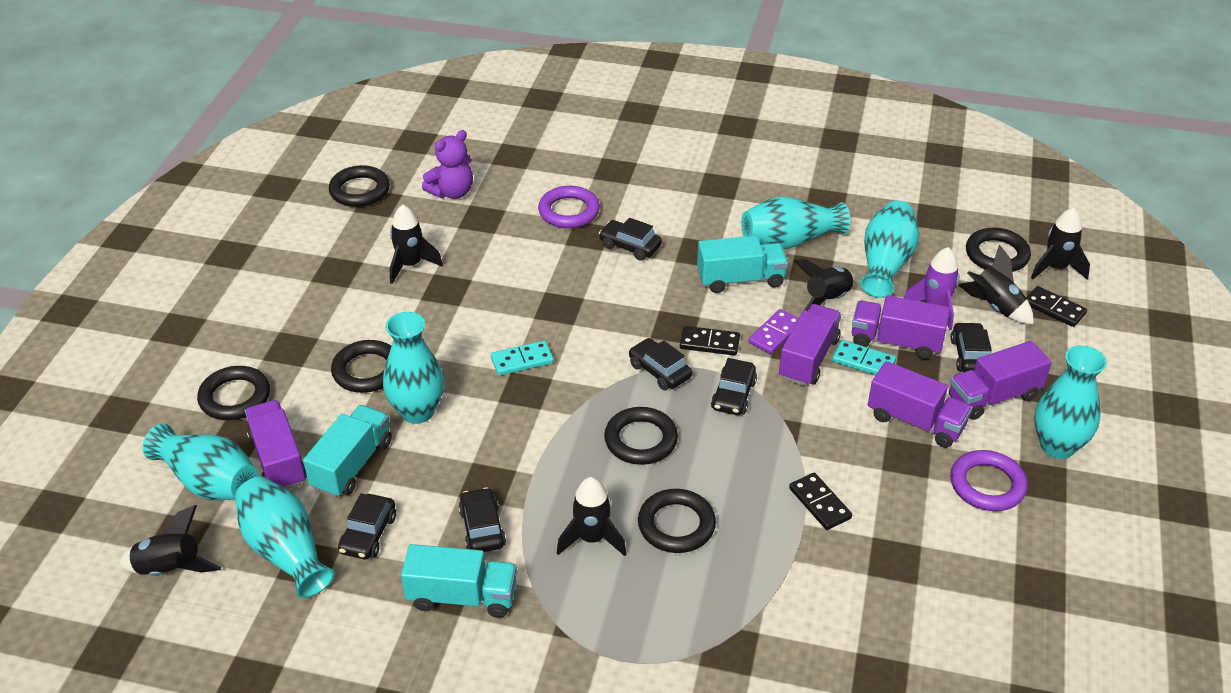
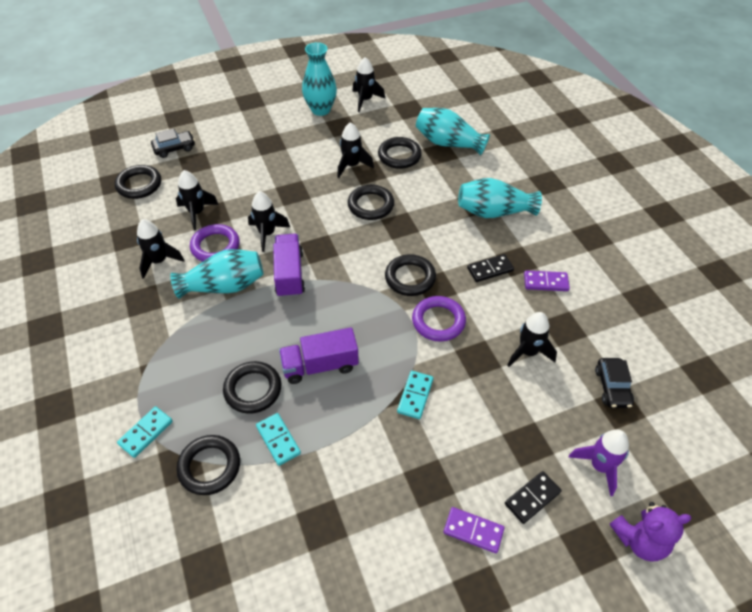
black car: 6 -> 2
black domino: 3 -> 2
purple domino: 1 -> 2
purple truck: 5 -> 2
turquoise domino: 2 -> 3
turquoise truck: 3 -> 0
turquoise vase: 6 -> 4

